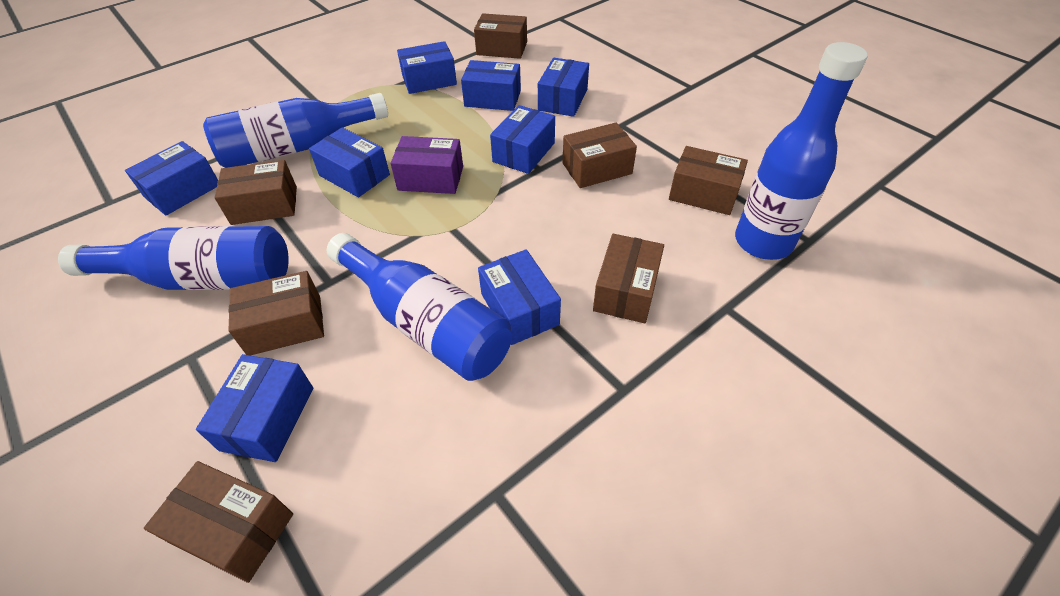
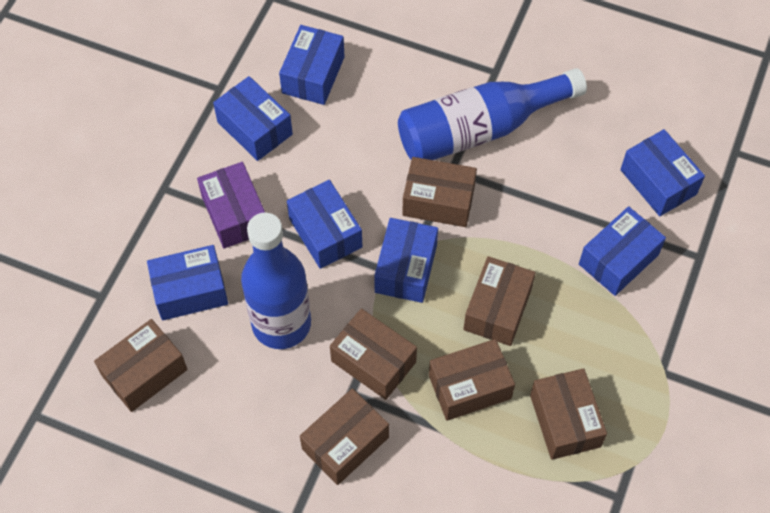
blue bottle: 4 -> 2
blue box: 8 -> 7

